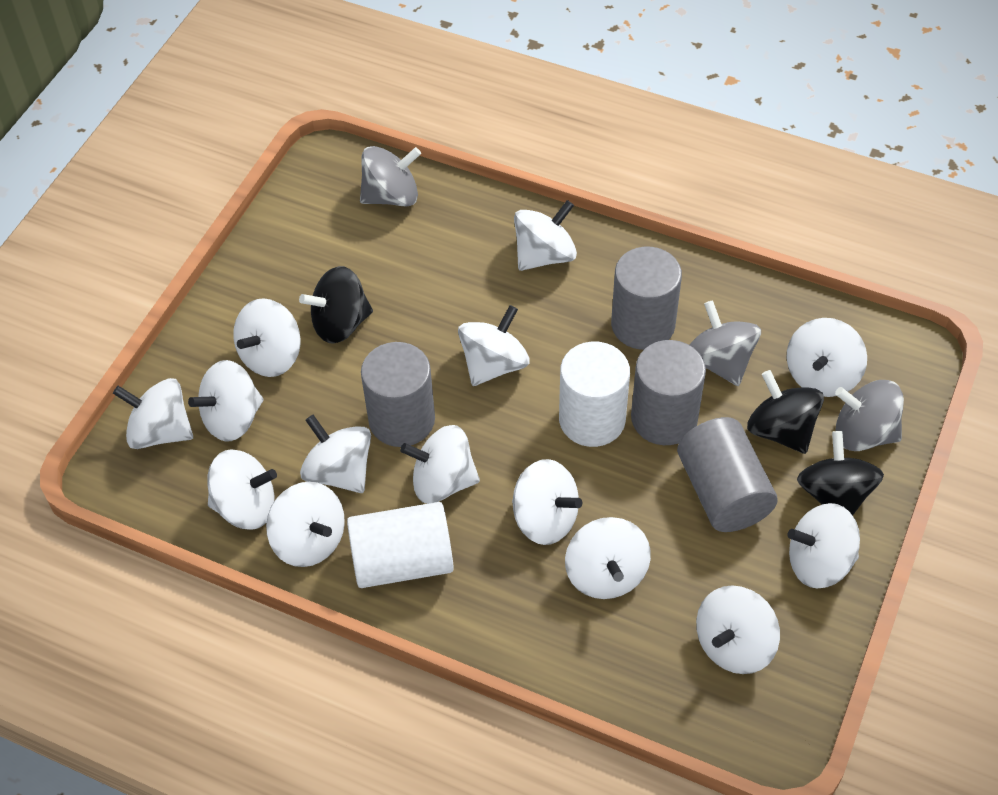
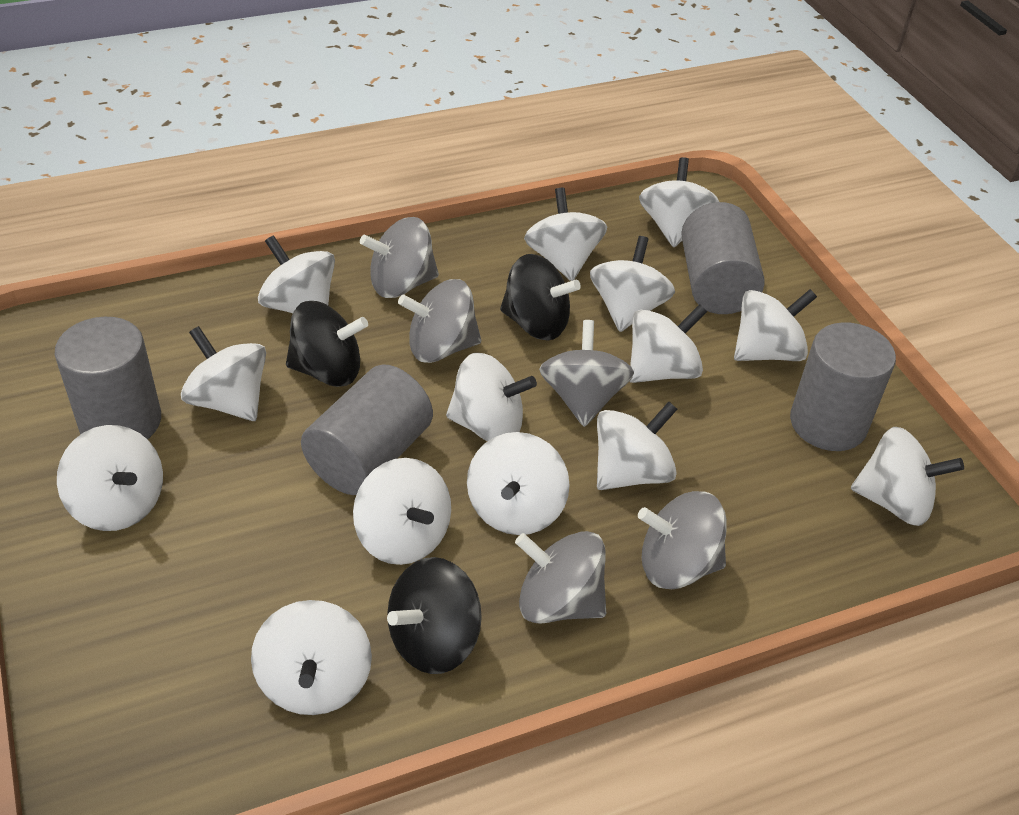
grey spinning top: 3 -> 5
white cylinder: 2 -> 0

